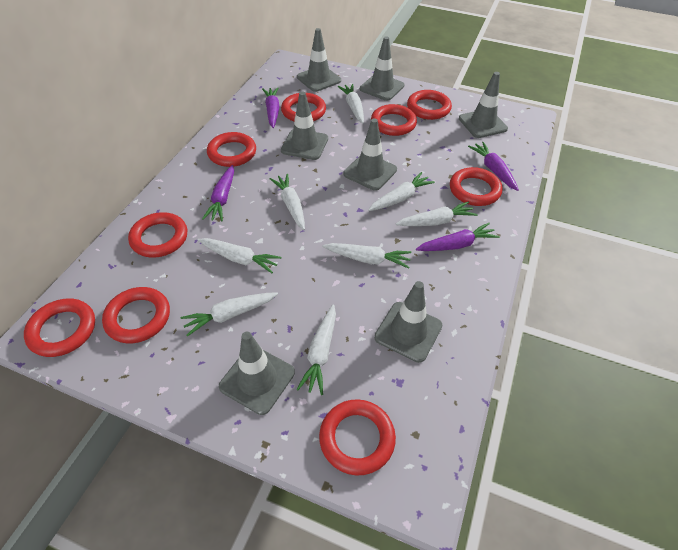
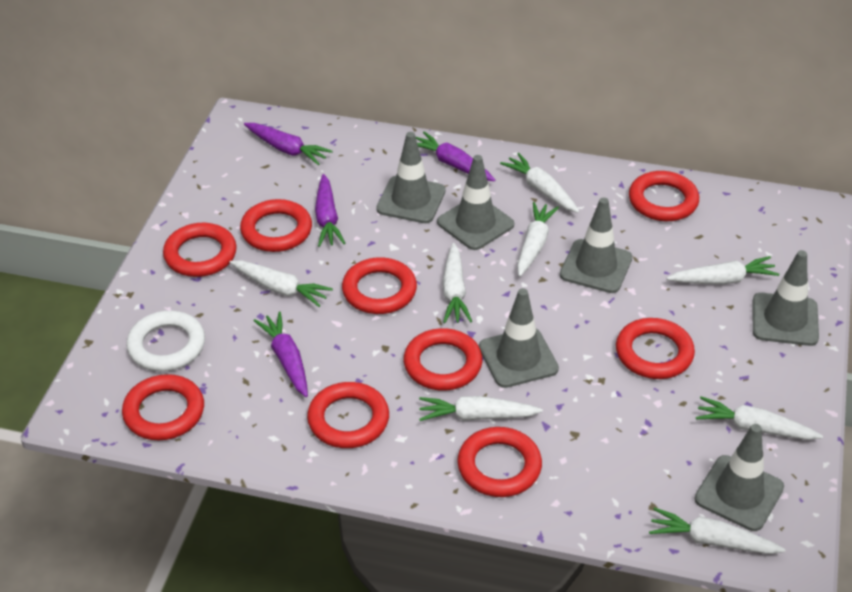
grey traffic cone: 7 -> 6
white ring: 0 -> 1

